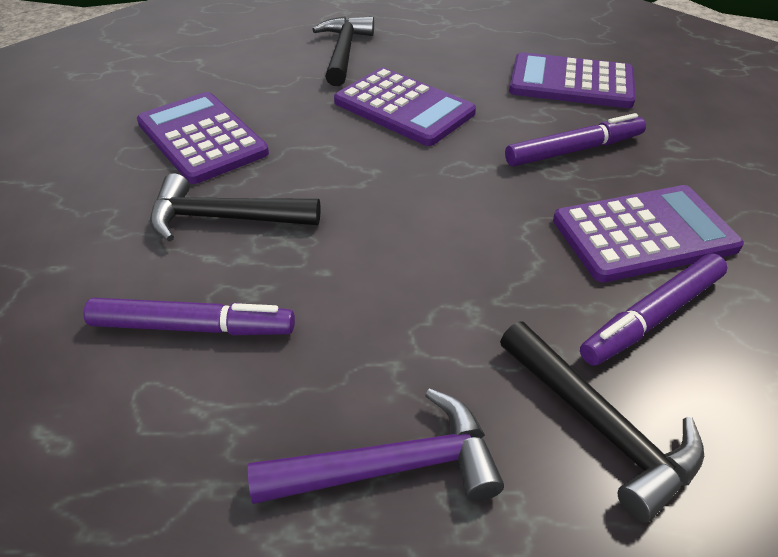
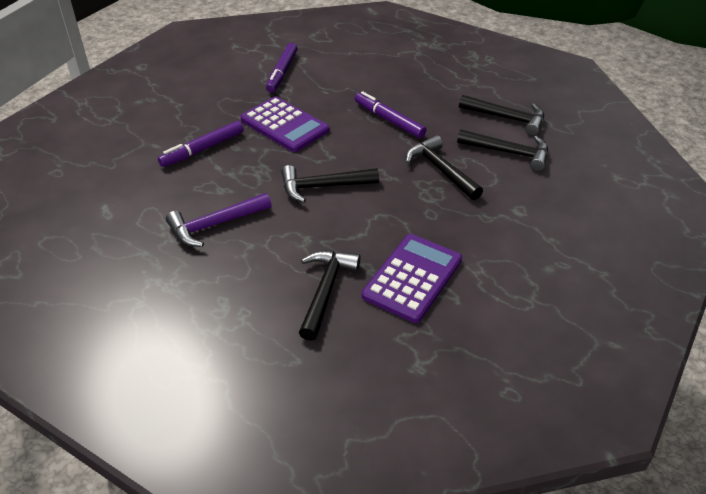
black hammer: 3 -> 5
purple calculator: 4 -> 2

